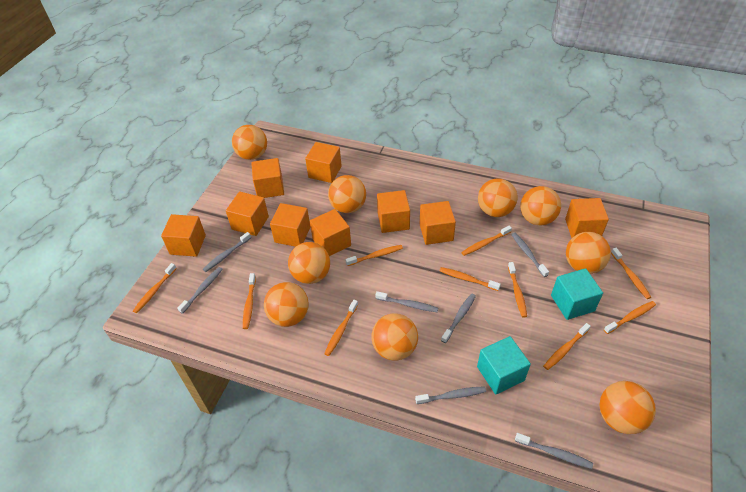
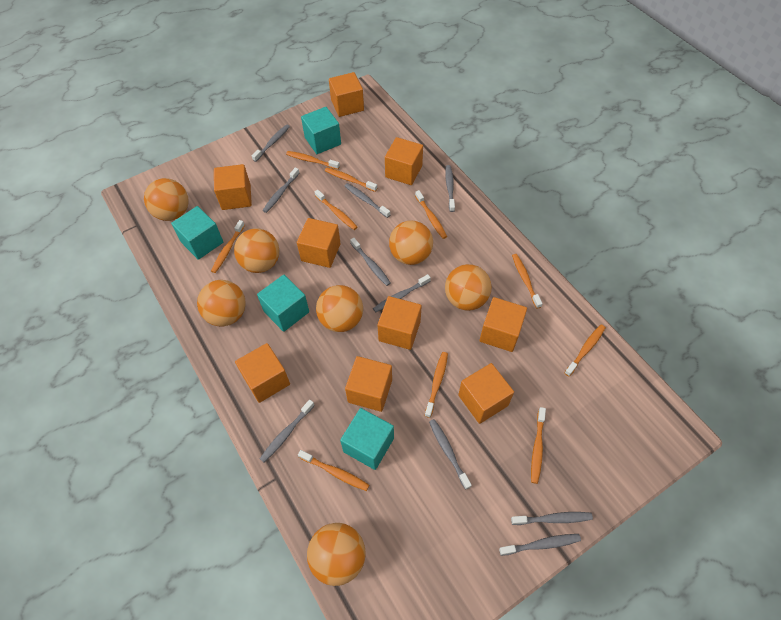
grey toothbrush: 7 -> 10
orange ball: 9 -> 7
turquoise cube: 2 -> 4

